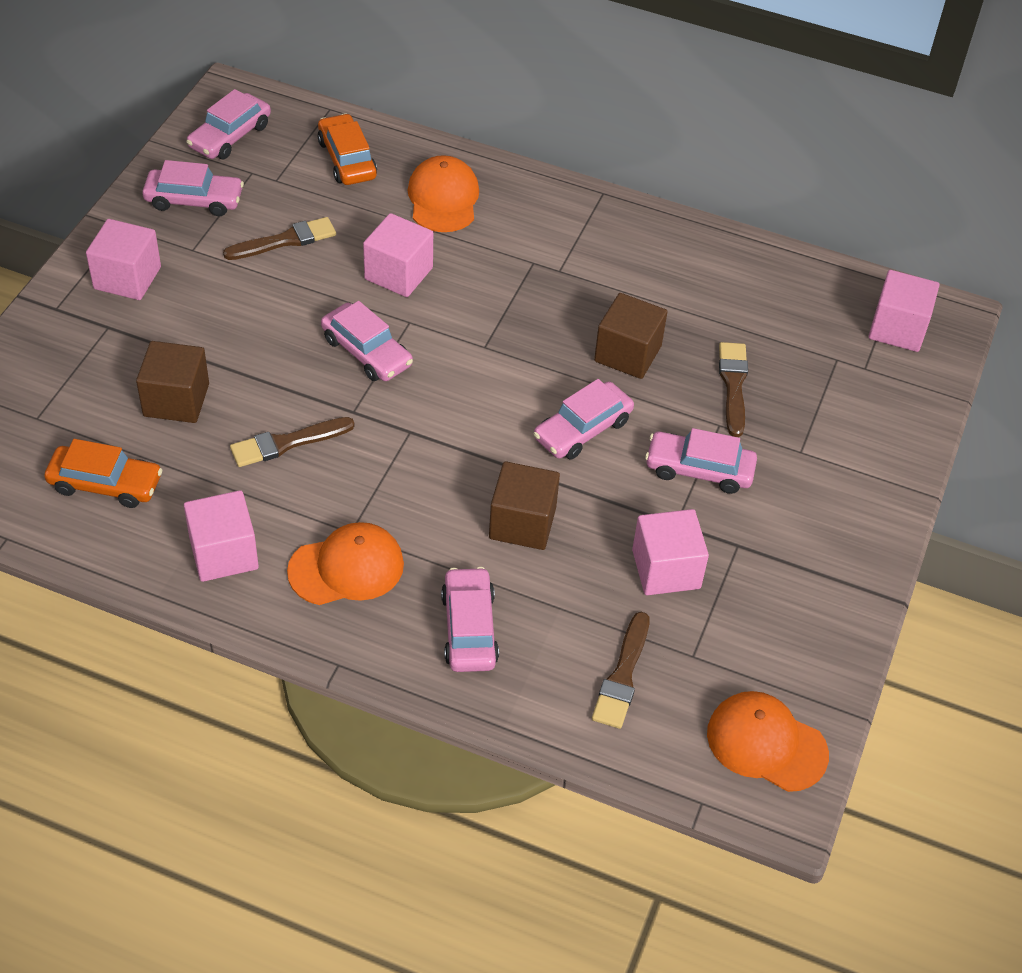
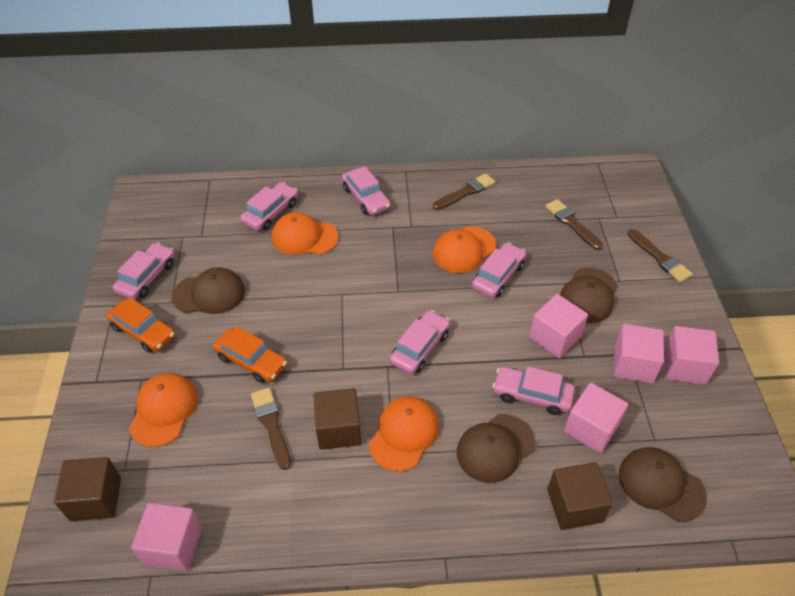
brown cap: 0 -> 4
orange cap: 3 -> 4

